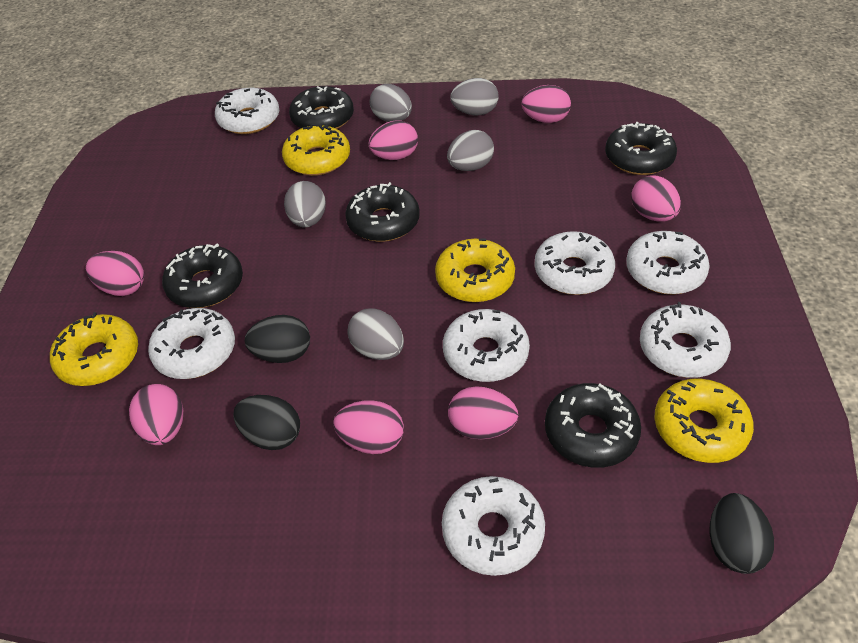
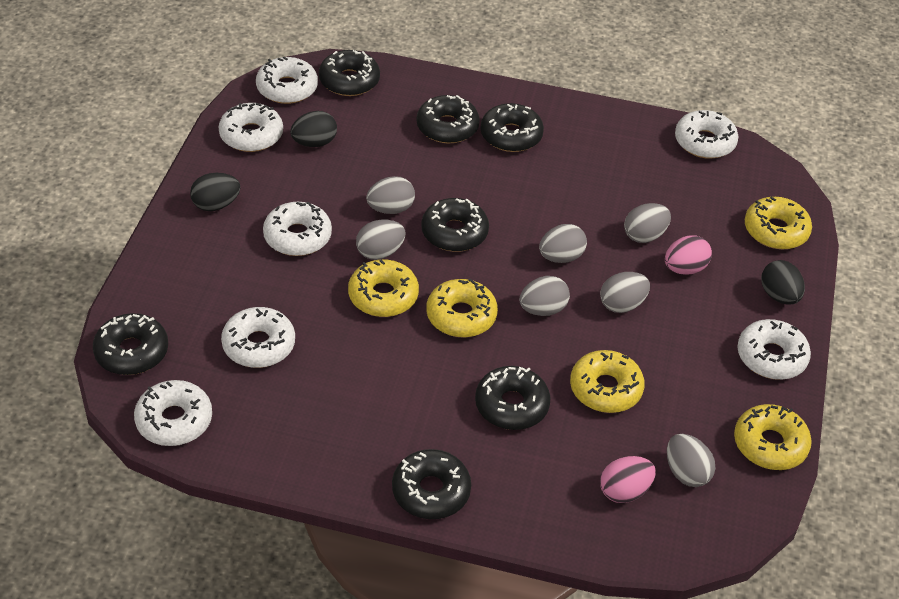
black donut: 5 -> 7
grey egg: 5 -> 7
pink egg: 7 -> 2
yellow donut: 4 -> 5

